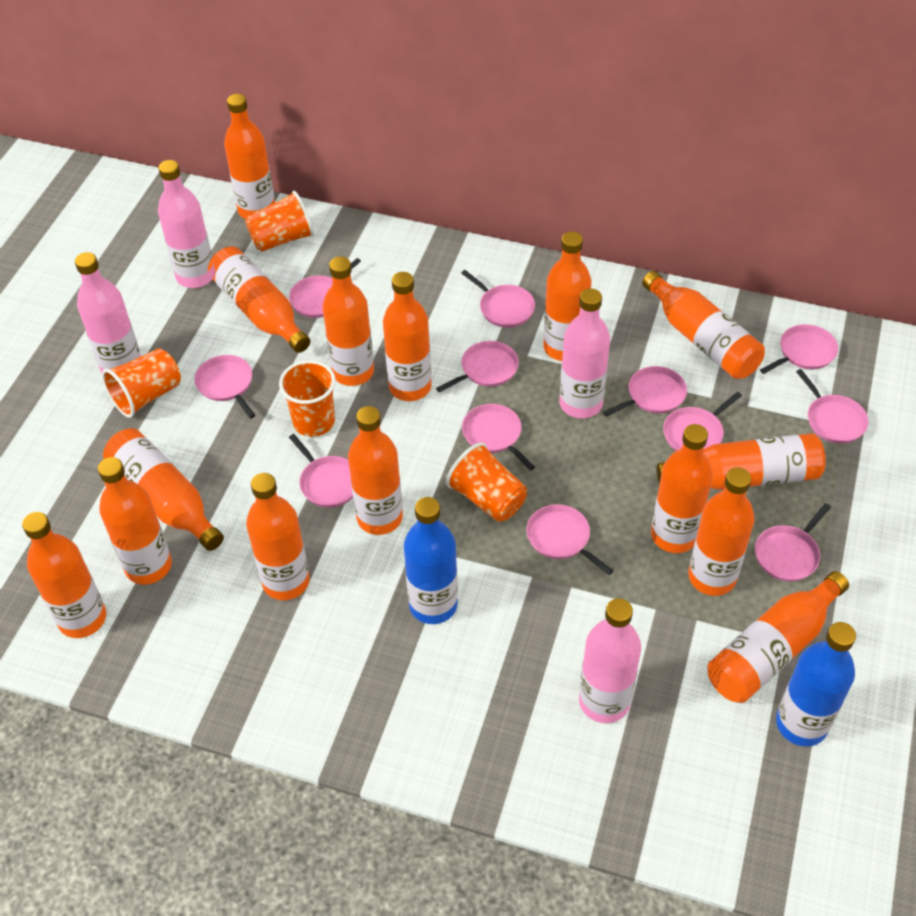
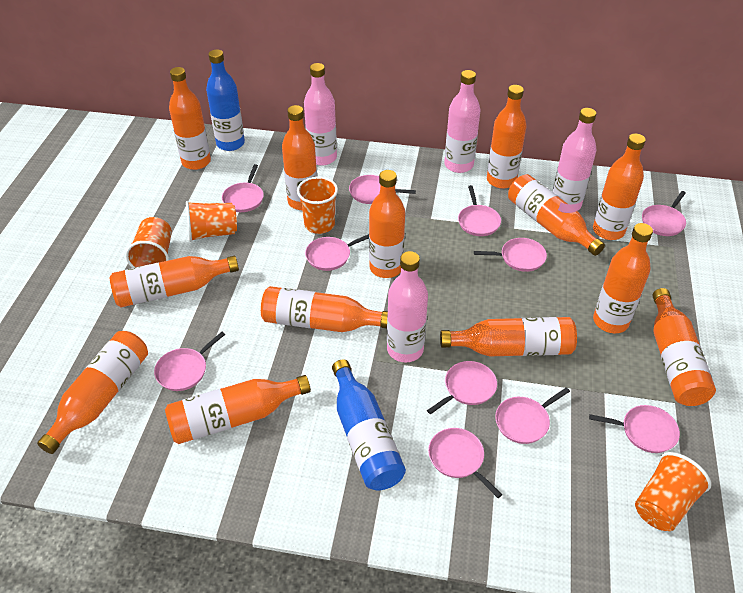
orange bottle: 15 -> 13
pink pan: 12 -> 11

